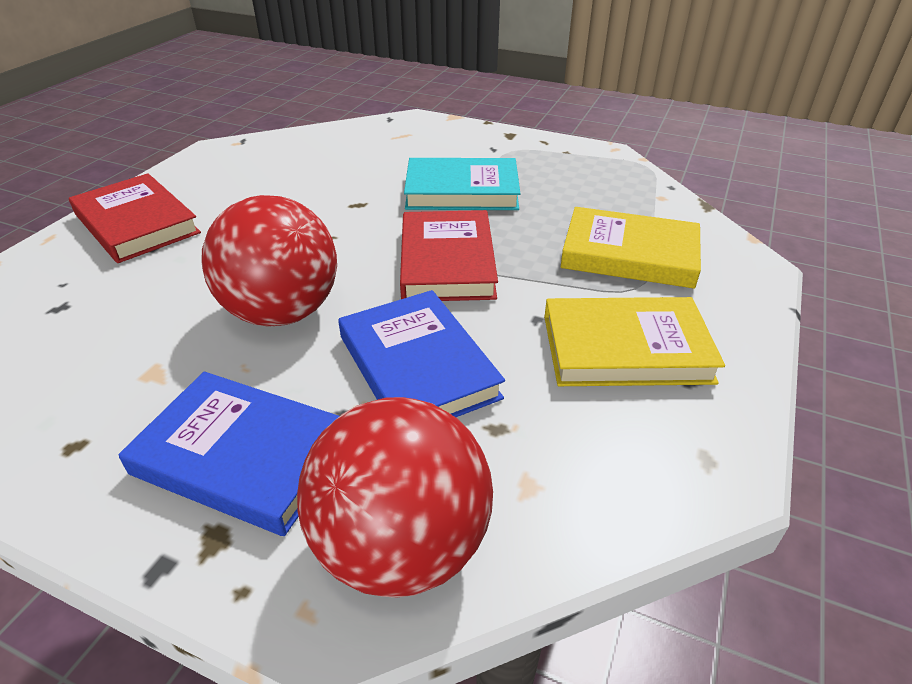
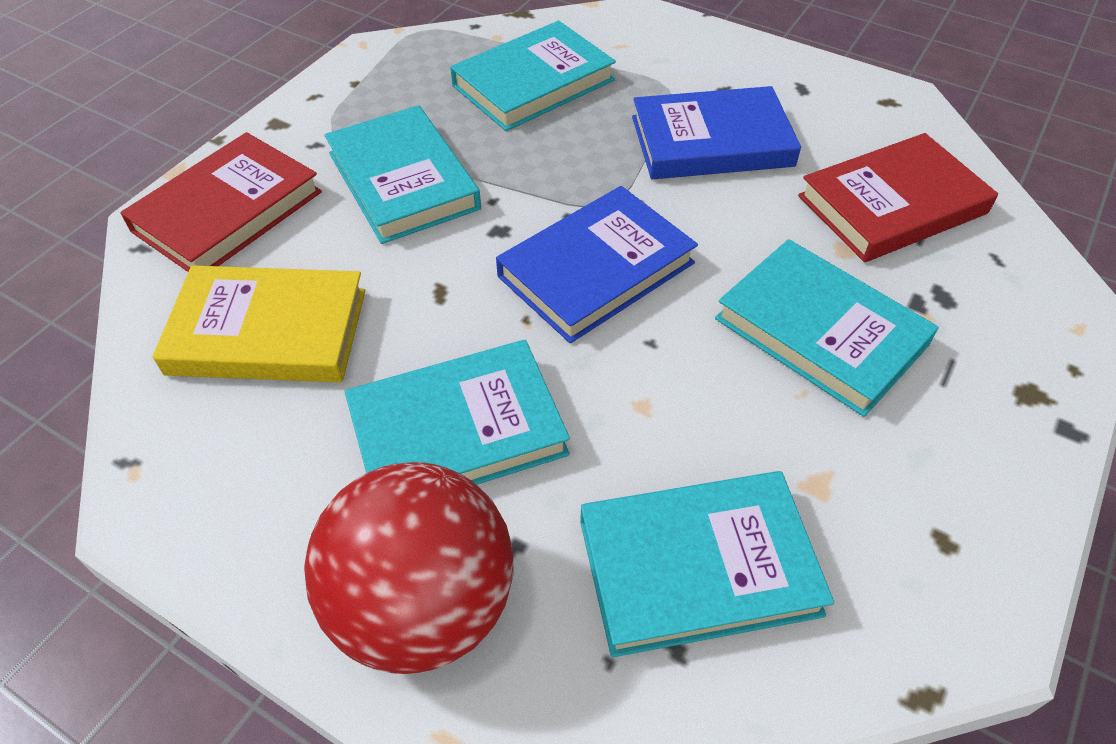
red ball: 2 -> 1
turquoise book: 1 -> 5
yellow book: 2 -> 1

